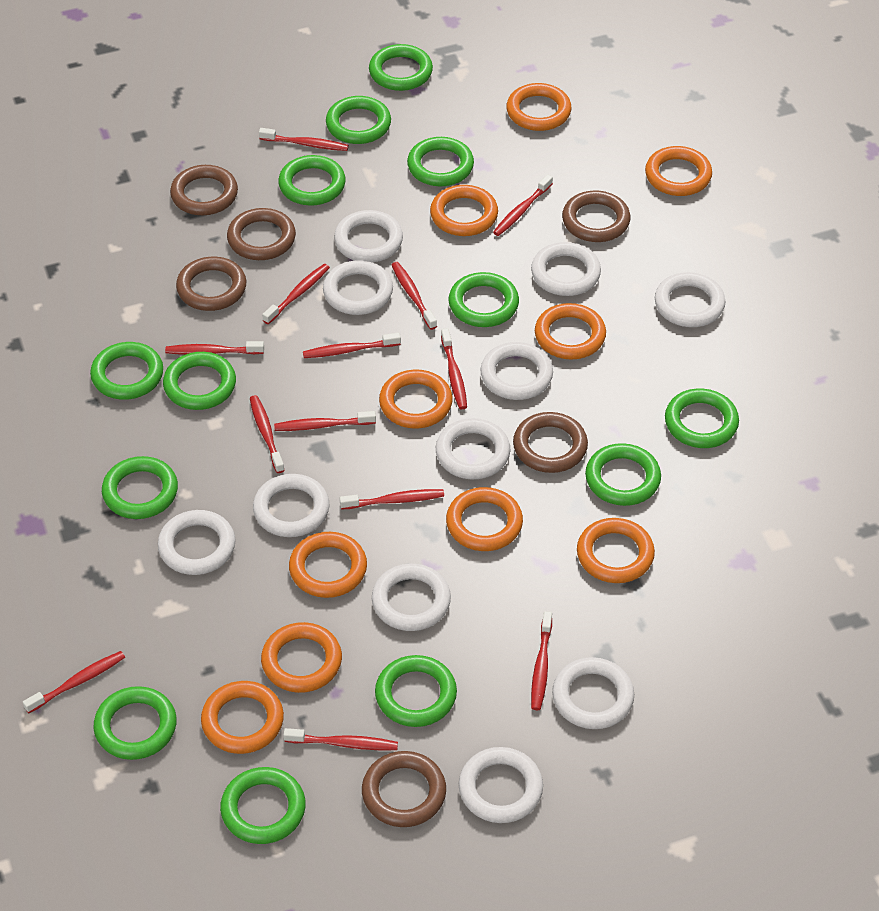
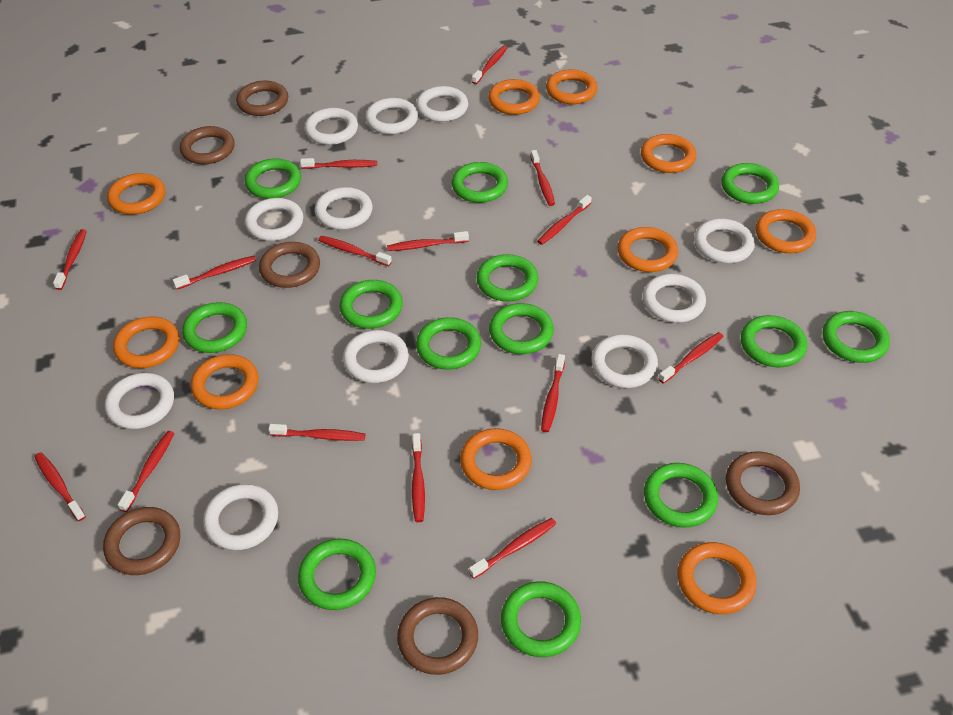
red toothbrush: 13 -> 15

